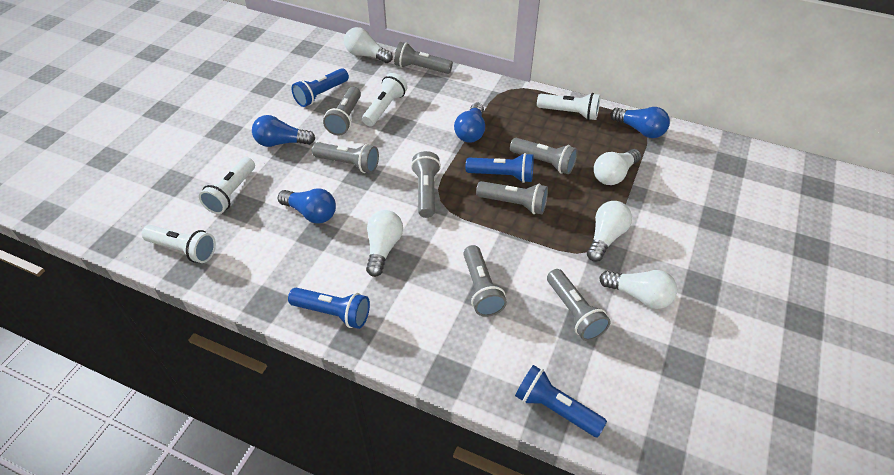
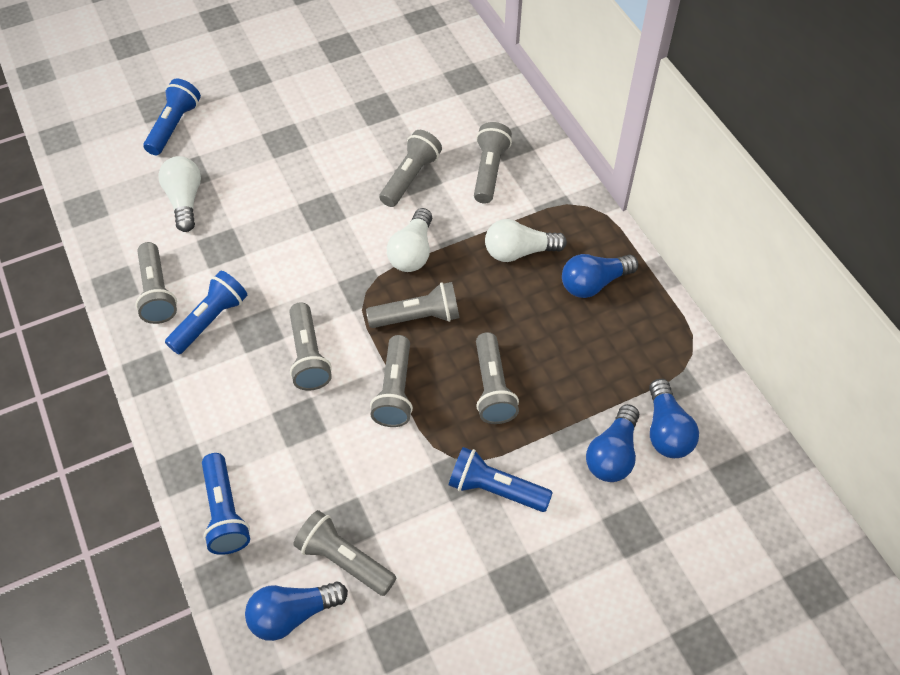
white flashlight: 4 -> 0
white light bulb: 5 -> 3

